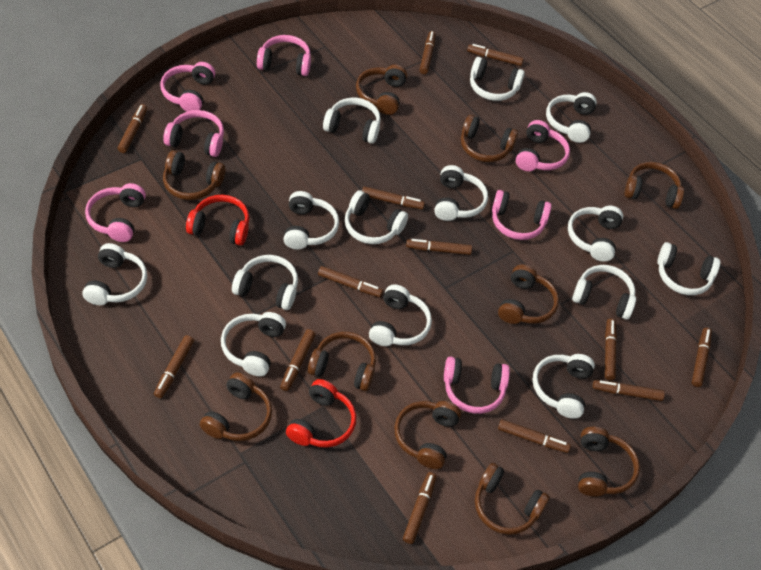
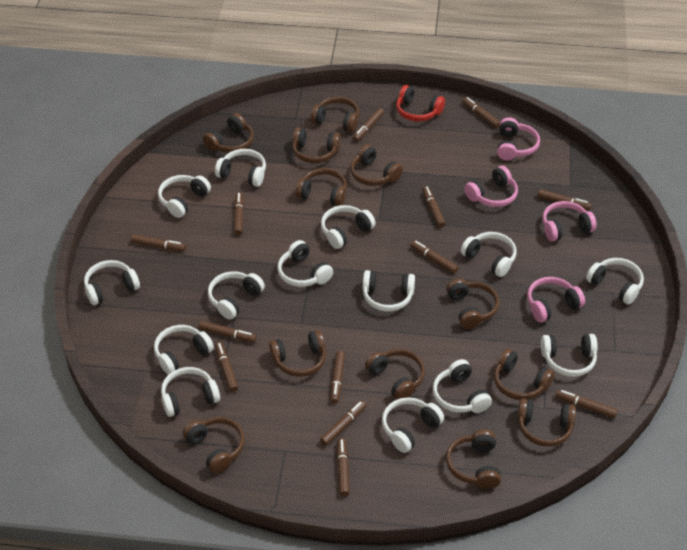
brown headphones: 10 -> 12
pink headphones: 7 -> 4
red headphones: 2 -> 1

